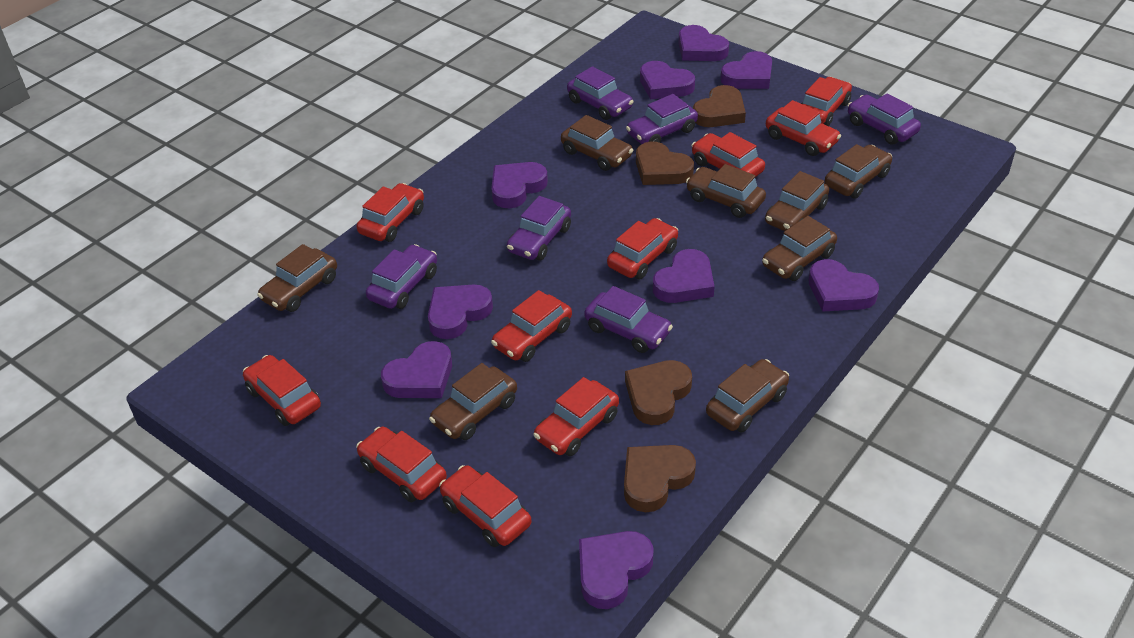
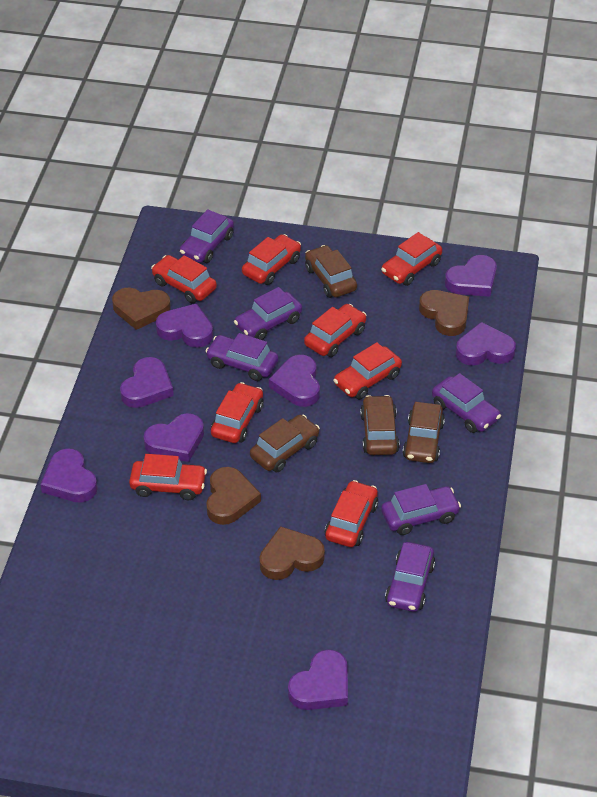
brown car: 8 -> 4
purple heart: 9 -> 8
red car: 10 -> 8

